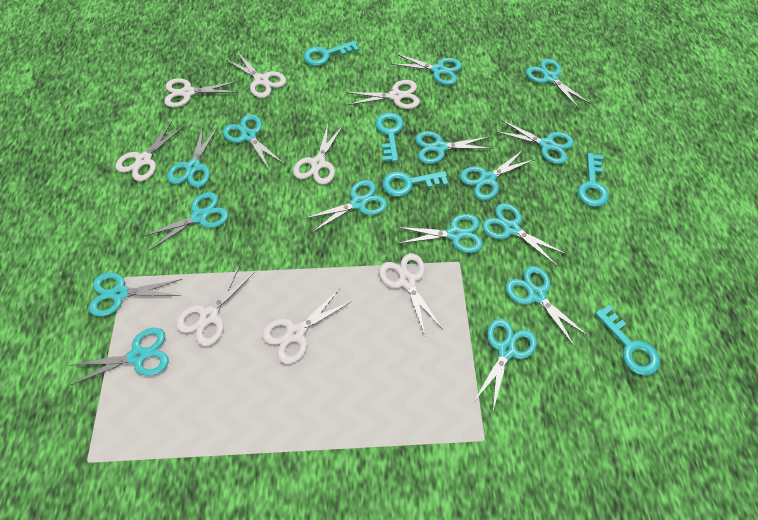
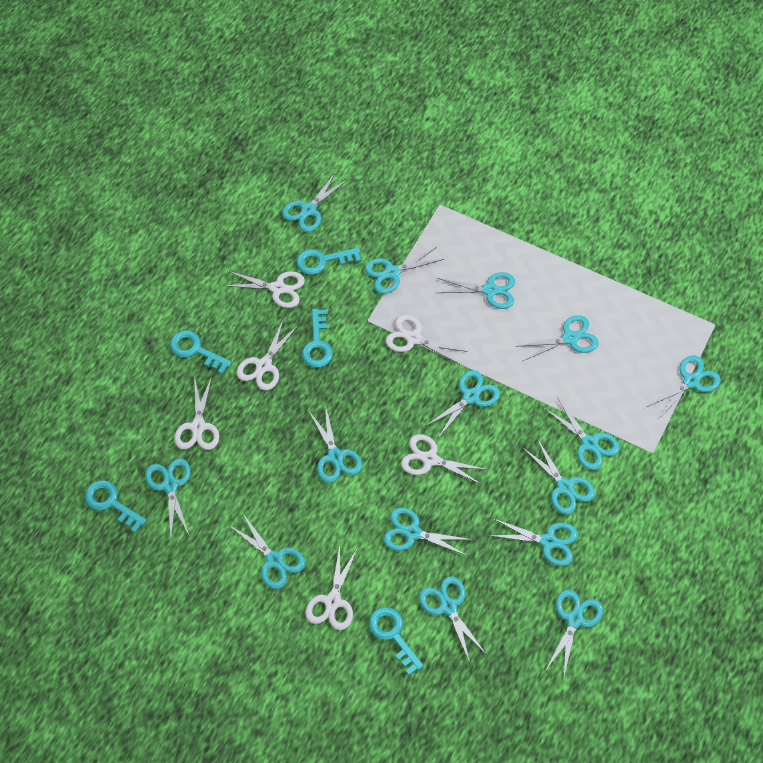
white scissors: 8 -> 6

